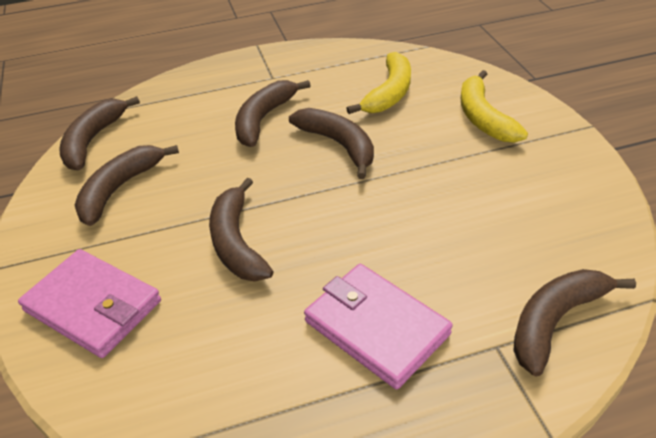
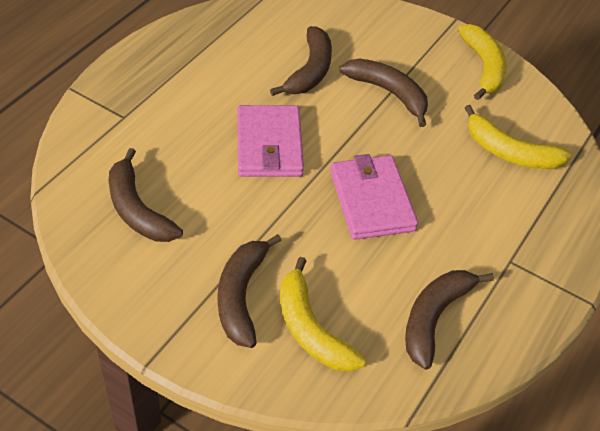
brown banana: 6 -> 5
yellow banana: 2 -> 3

